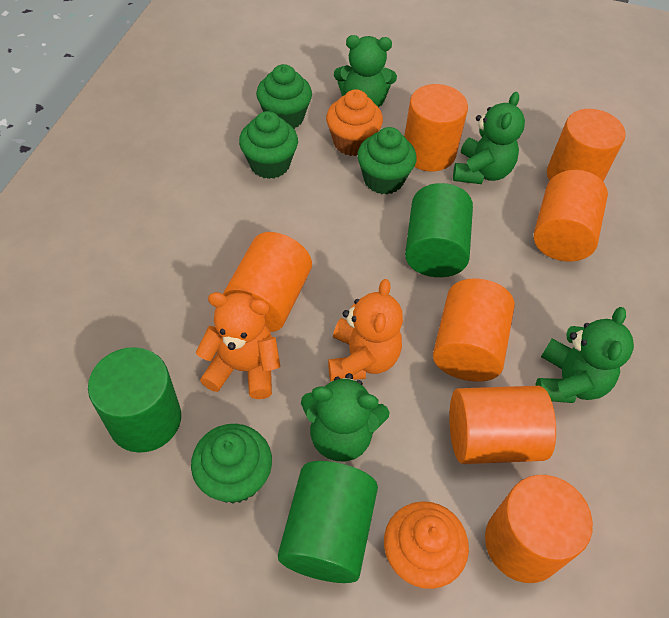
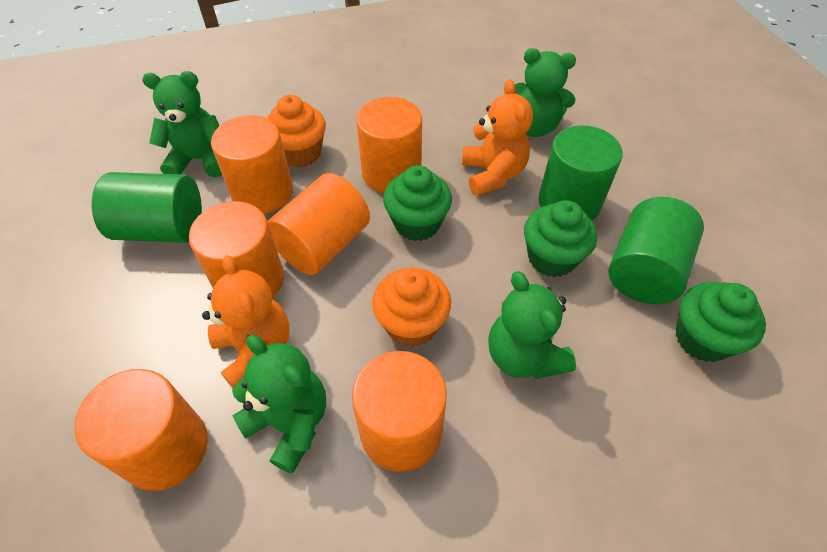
green cupcake: 4 -> 3
orange cylinder: 7 -> 6

